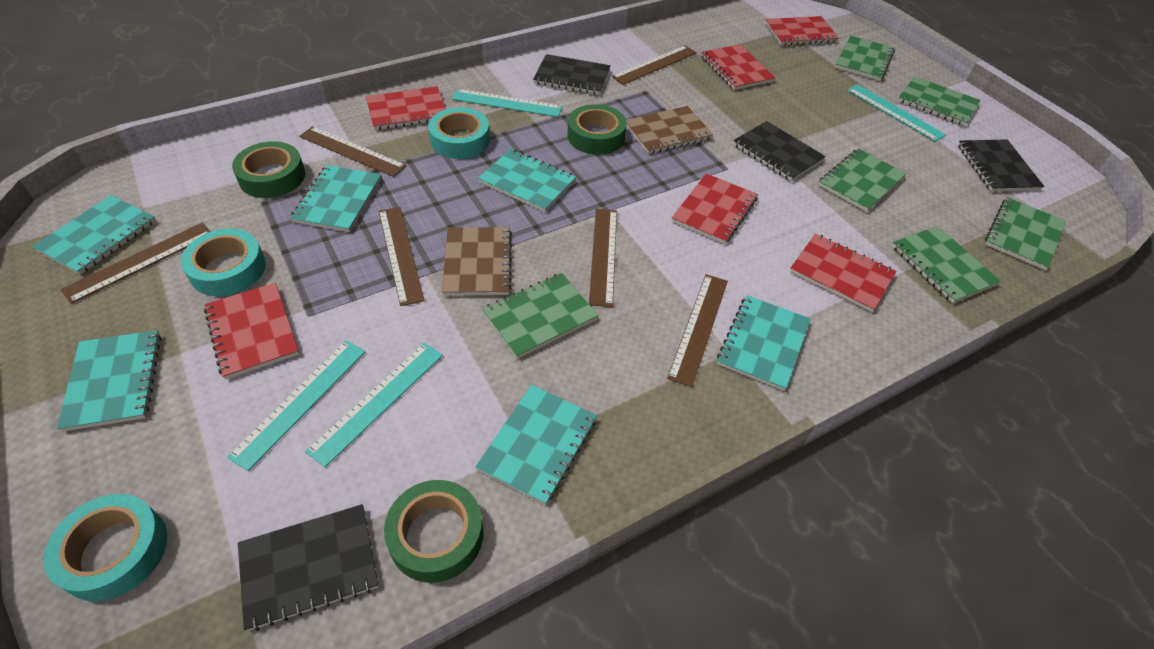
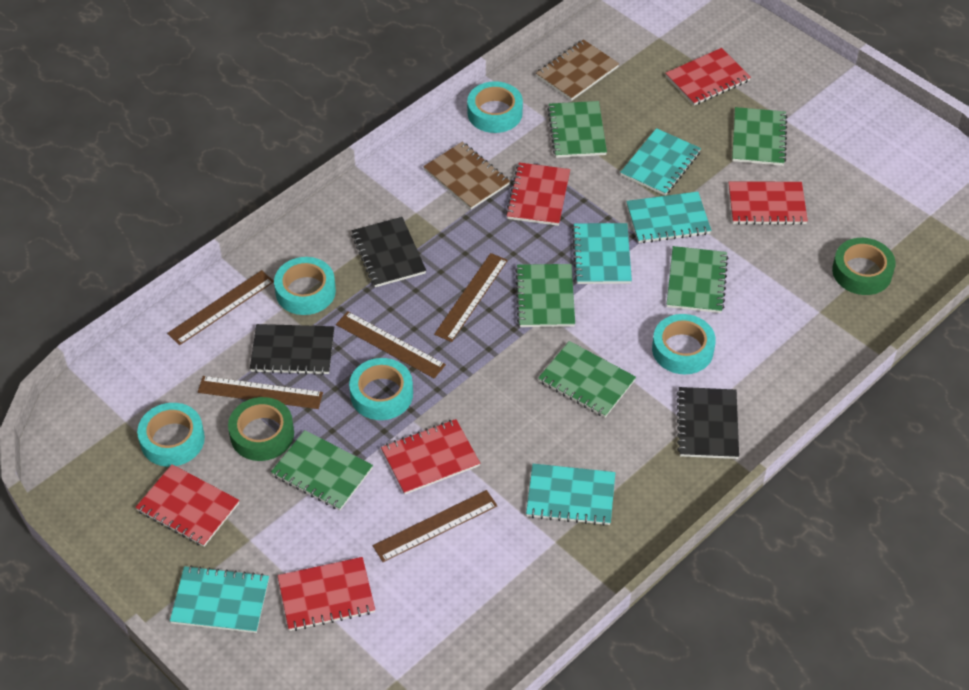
black notebook: 4 -> 3
brown ruler: 6 -> 5
green tape: 3 -> 2
turquoise notebook: 6 -> 5
turquoise ruler: 4 -> 0
turquoise tape: 3 -> 5

